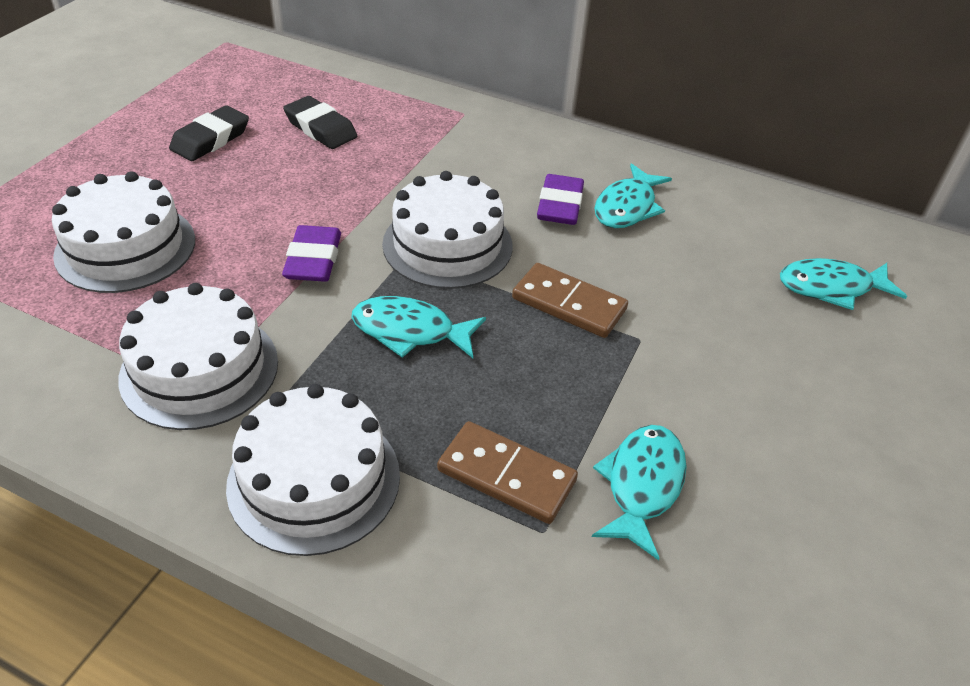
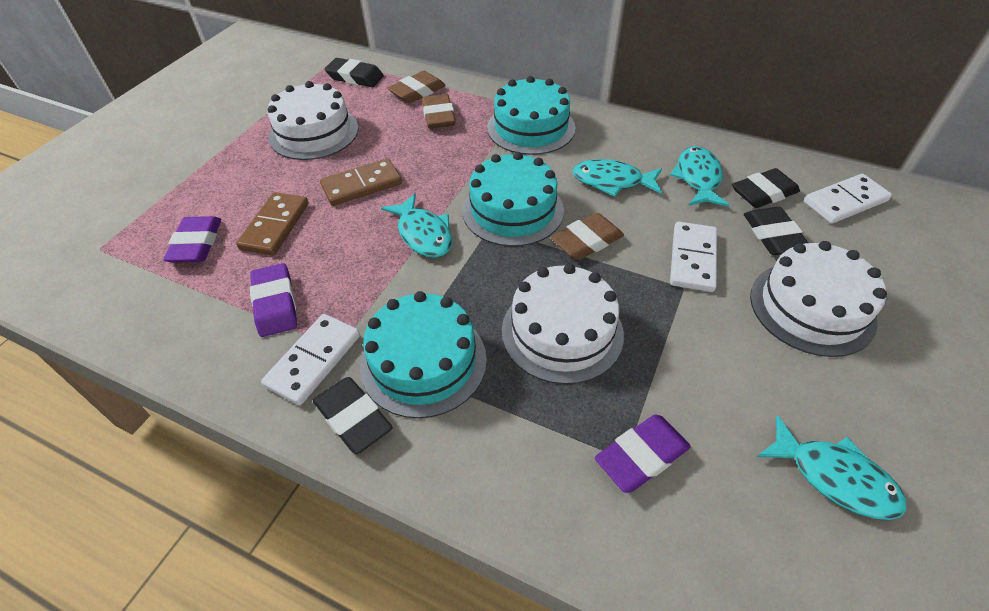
black eraser: 2 -> 4
brown eraser: 0 -> 3
purple eraser: 2 -> 3
turquoise cake: 0 -> 3
white cake: 4 -> 3
white domino: 0 -> 3

